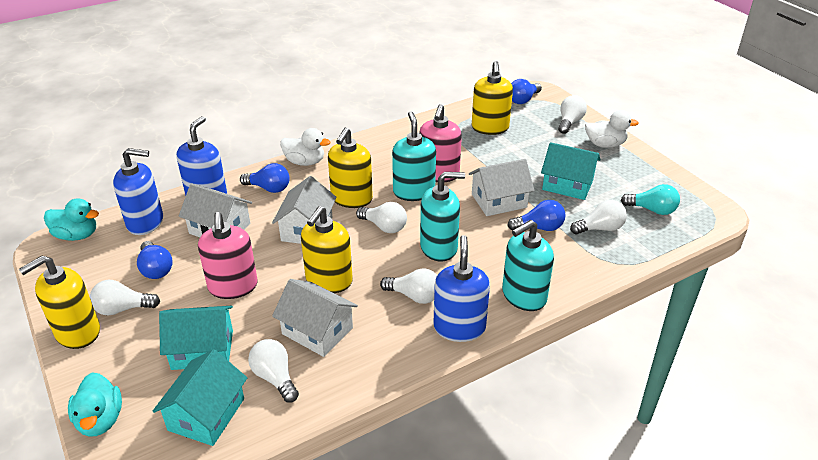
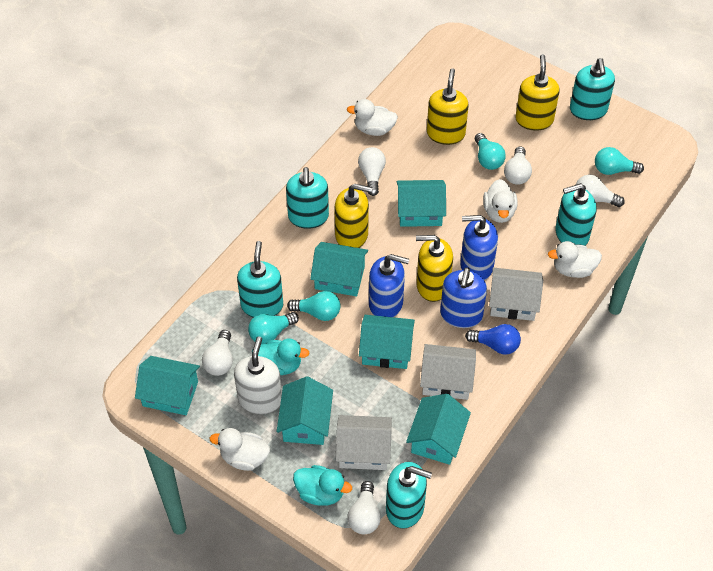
blue light bulb: 4 -> 1
pink soap dispenser: 2 -> 0
turquoise house: 3 -> 6
turquoise light bulb: 1 -> 4
turquoise soap dispenser: 3 -> 5
white duck: 2 -> 4
white house: 4 -> 3
white light bulb: 6 -> 5
white soap dispenser: 0 -> 1

